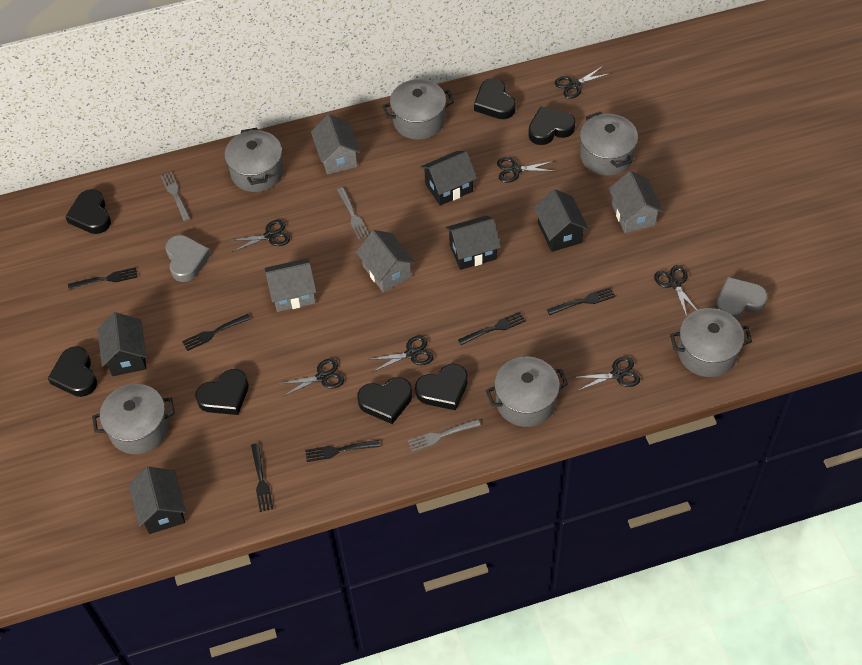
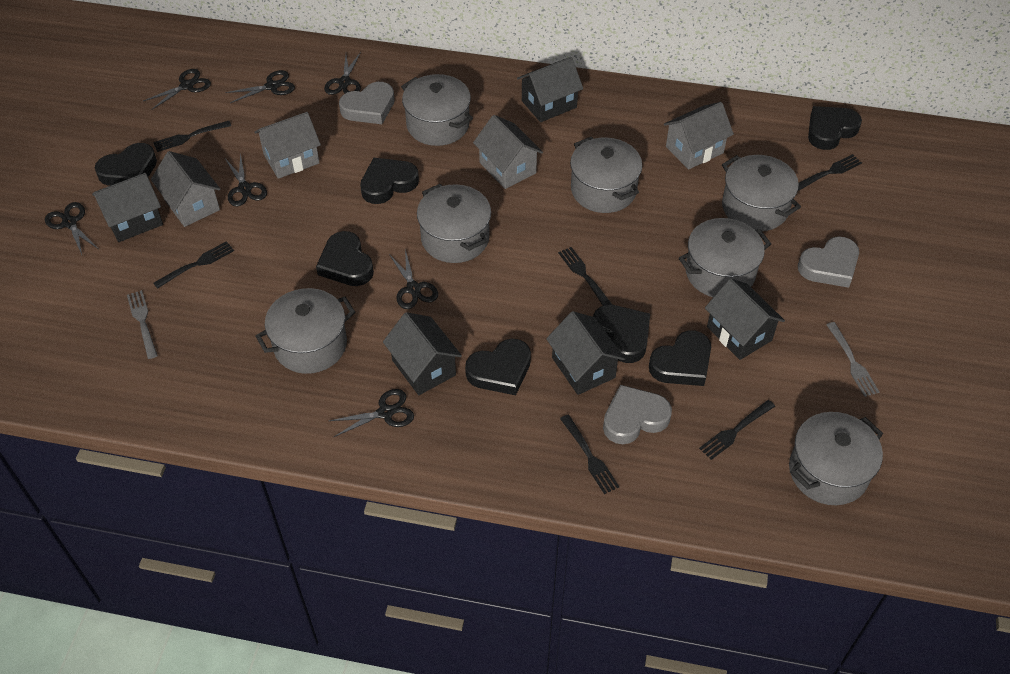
grey fork: 3 -> 2
grey heart: 2 -> 3
grey pot: 6 -> 7

